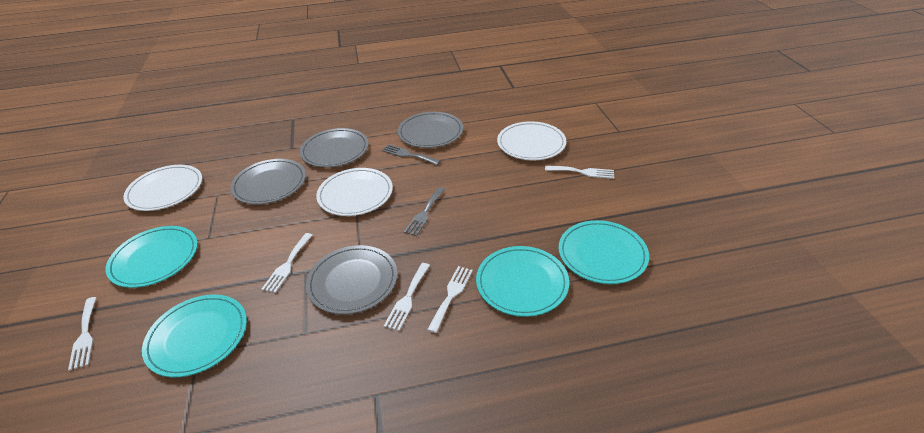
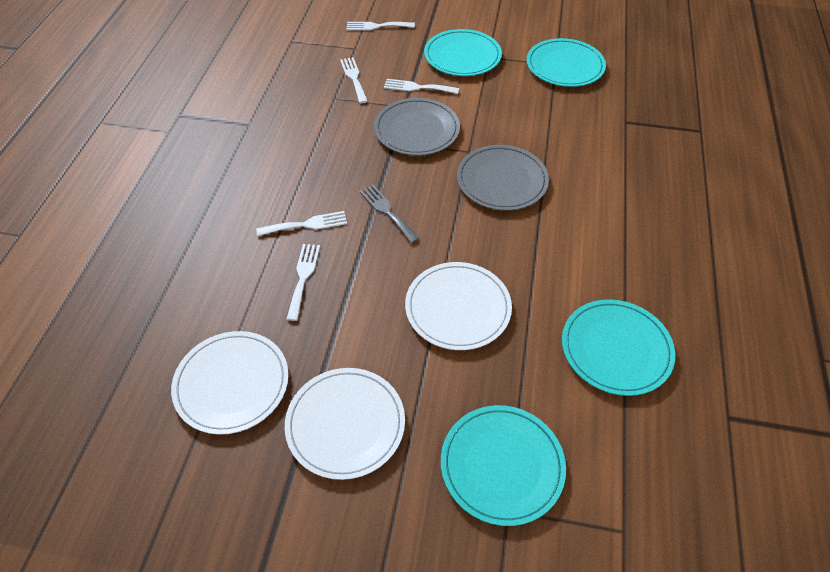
grey fork: 2 -> 1
grey plate: 4 -> 2

